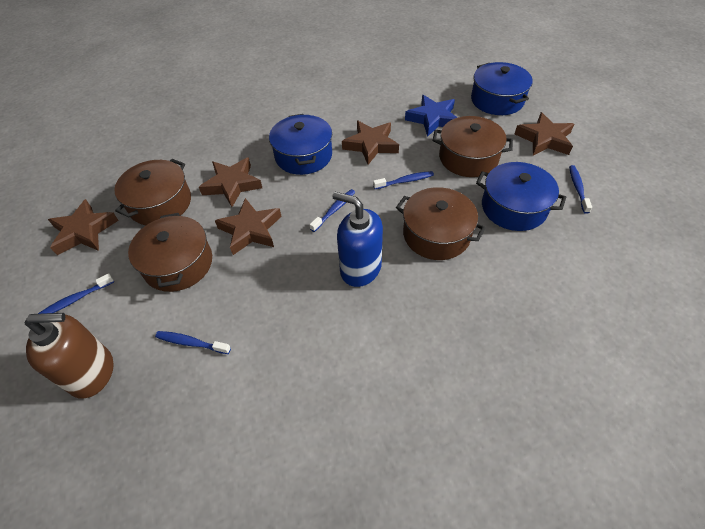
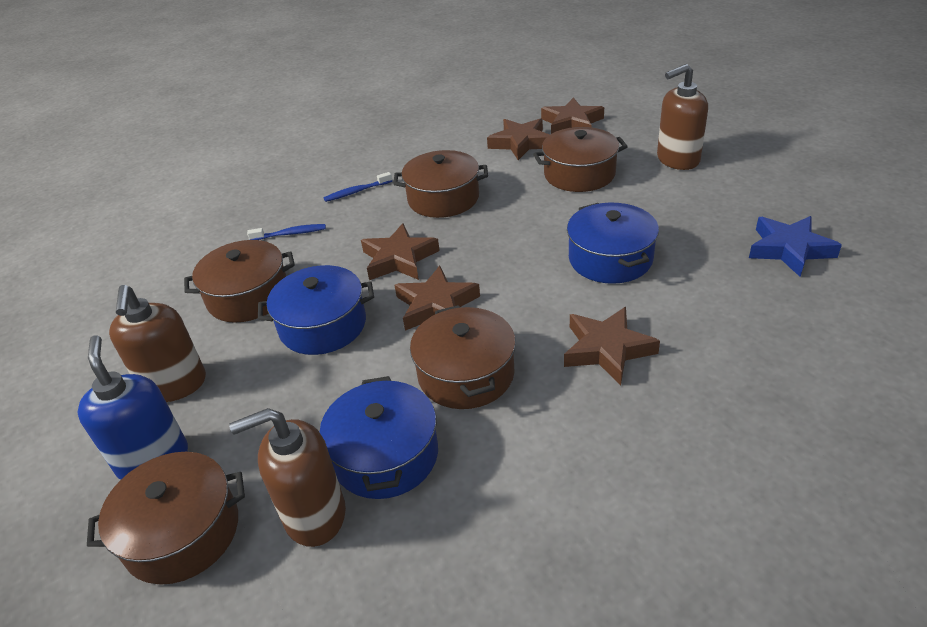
blue toothbrush: 5 -> 2
brown pot: 4 -> 5
brown soap dispenser: 1 -> 3

